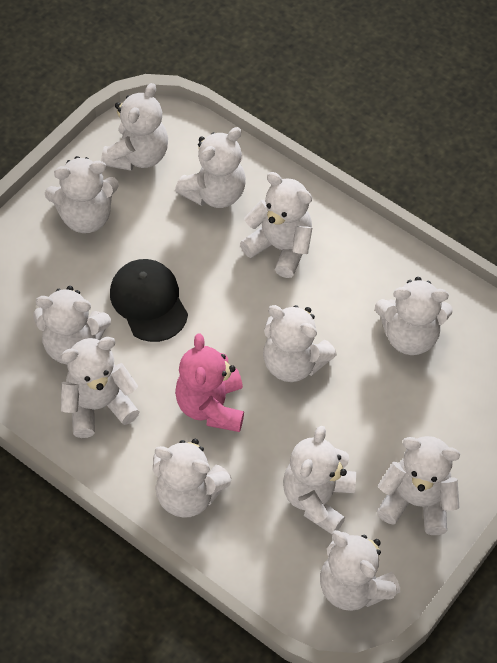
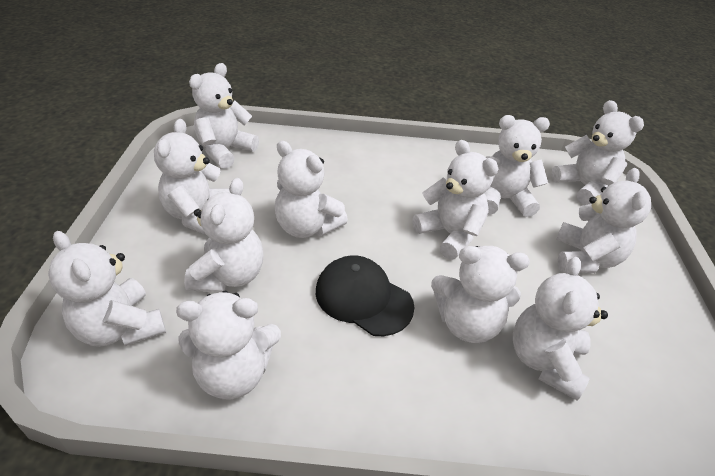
pink teddy bear: 1 -> 0

